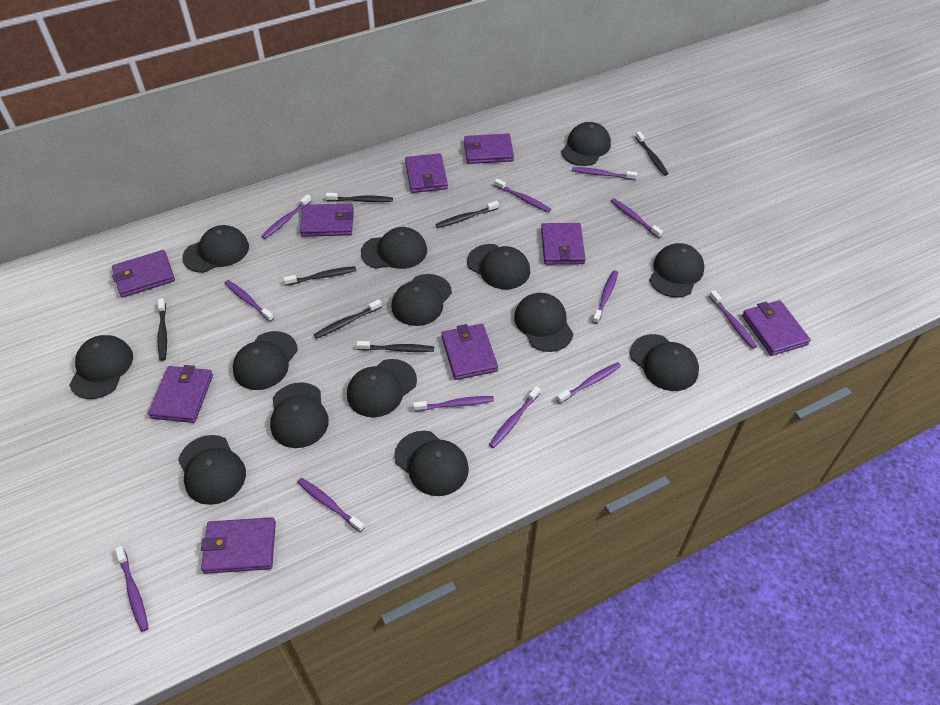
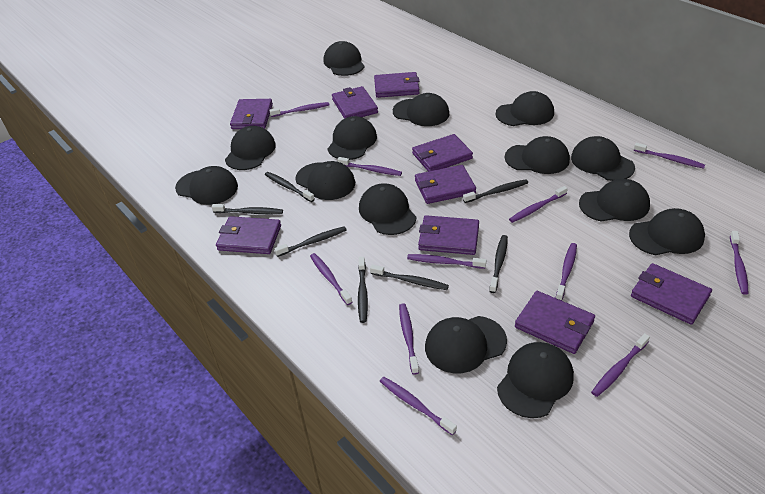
purple toothbrush: 12 -> 11

